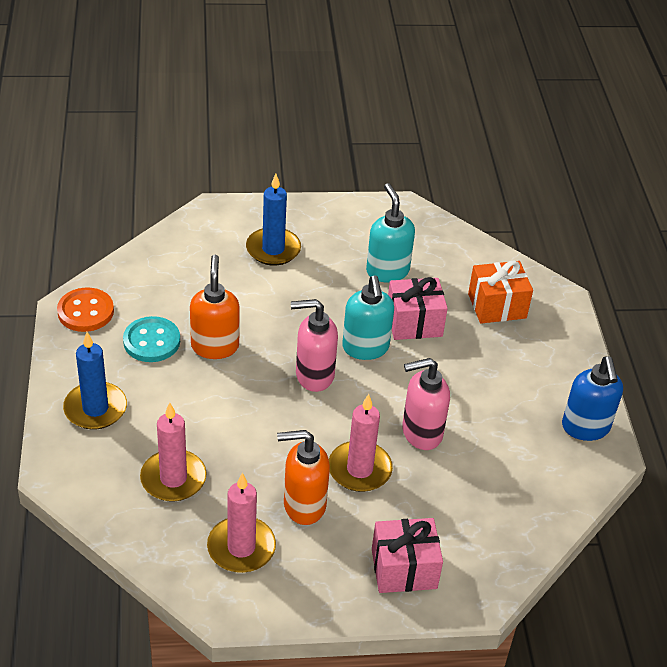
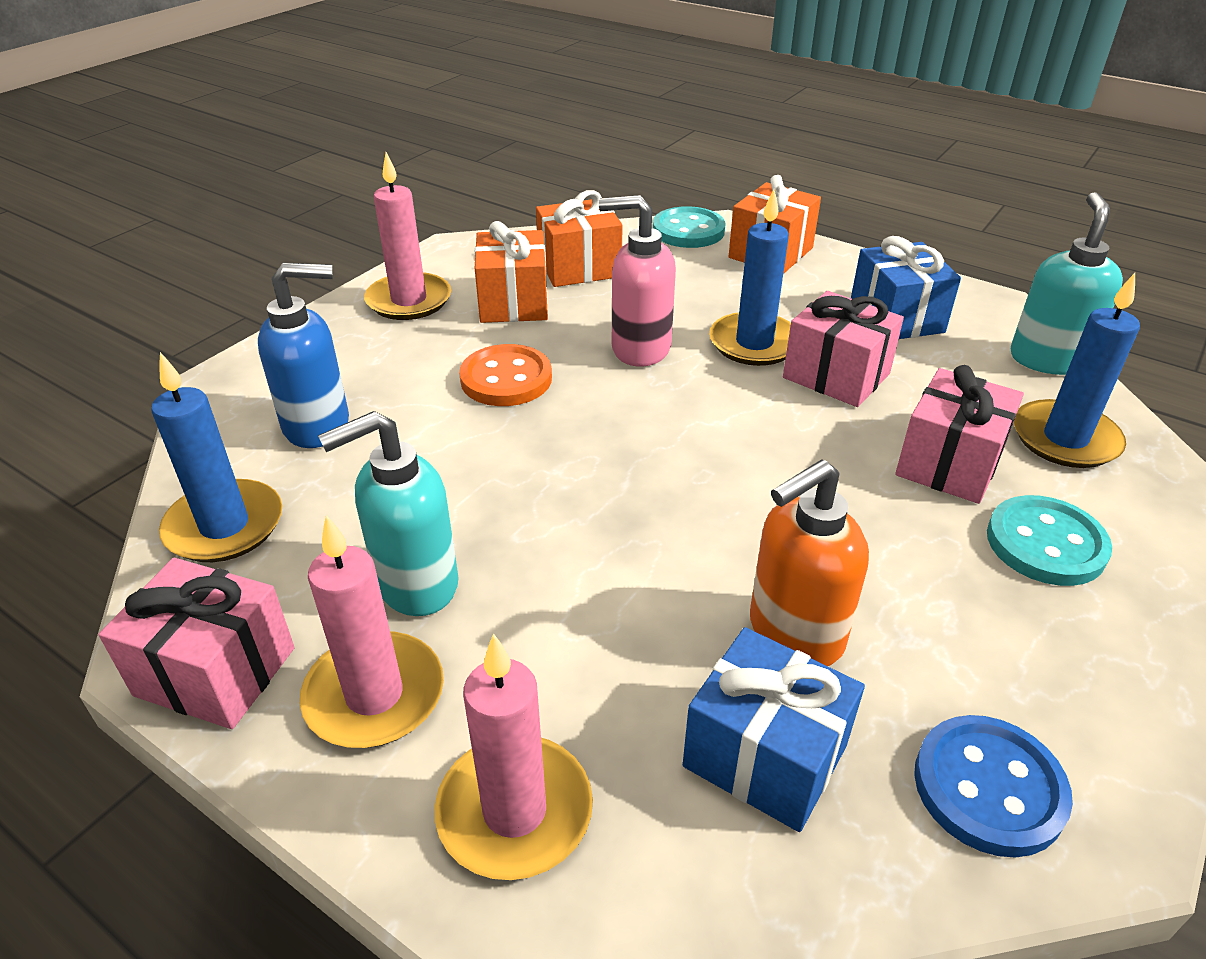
blue button: 0 -> 1
blue candle: 2 -> 3
blue gift: 0 -> 2
orange gift: 1 -> 3
orange soap dispenser: 2 -> 1
pink gift: 2 -> 3
pink soap dispenser: 2 -> 1
turquoise button: 1 -> 2

